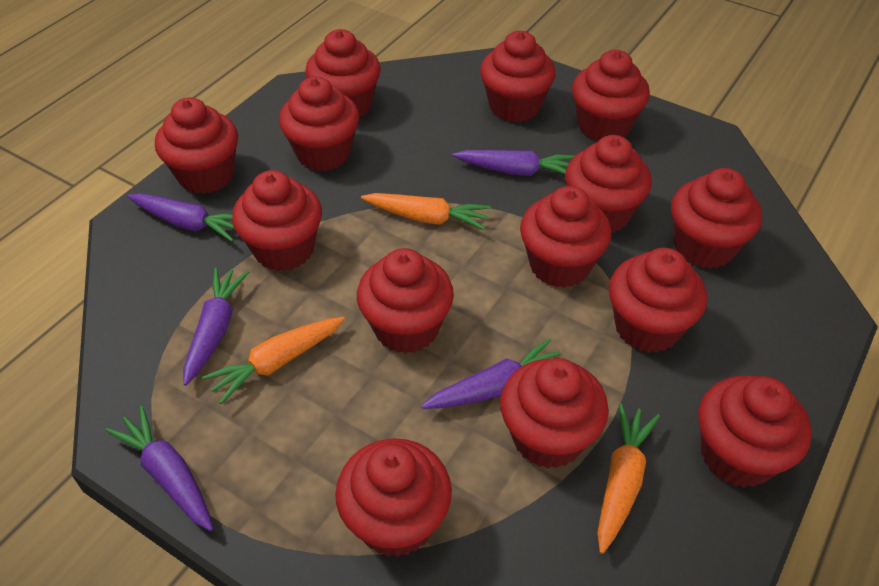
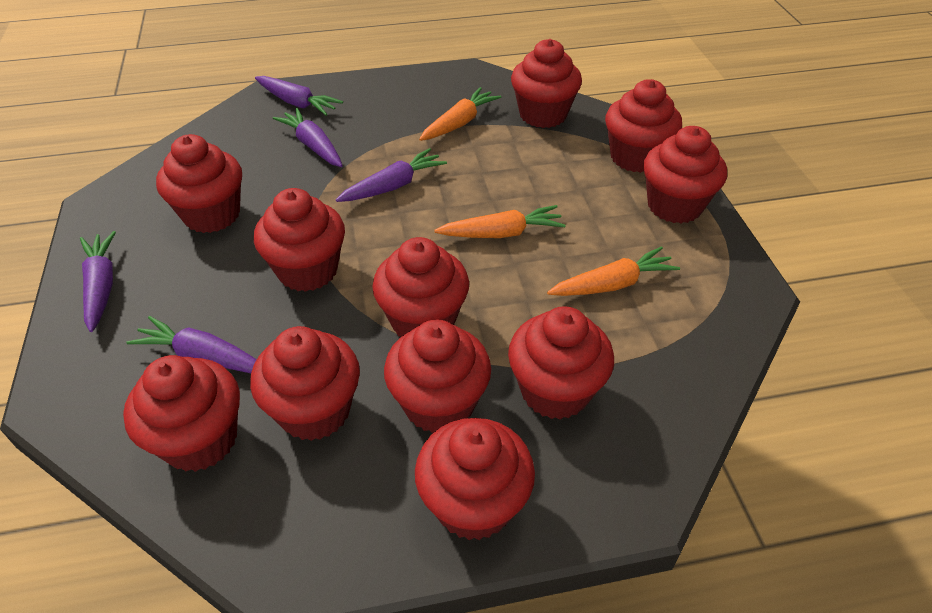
red cupcake: 14 -> 11

